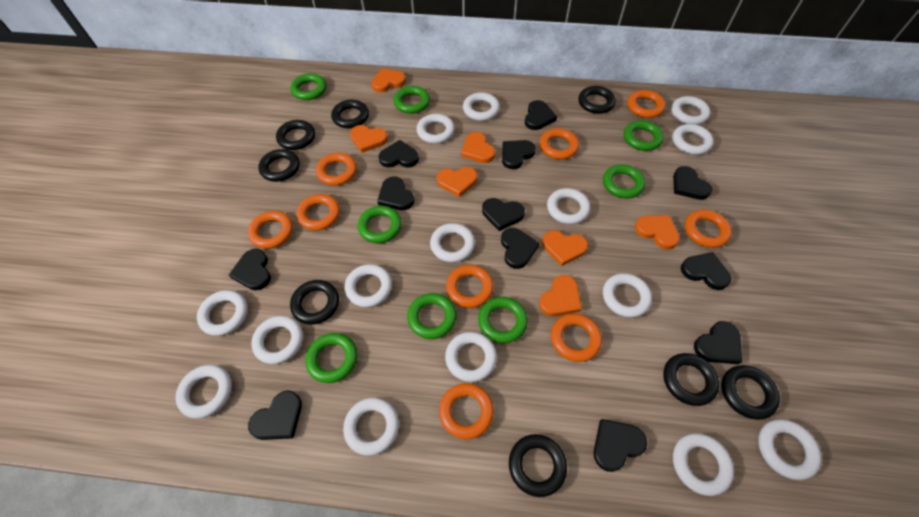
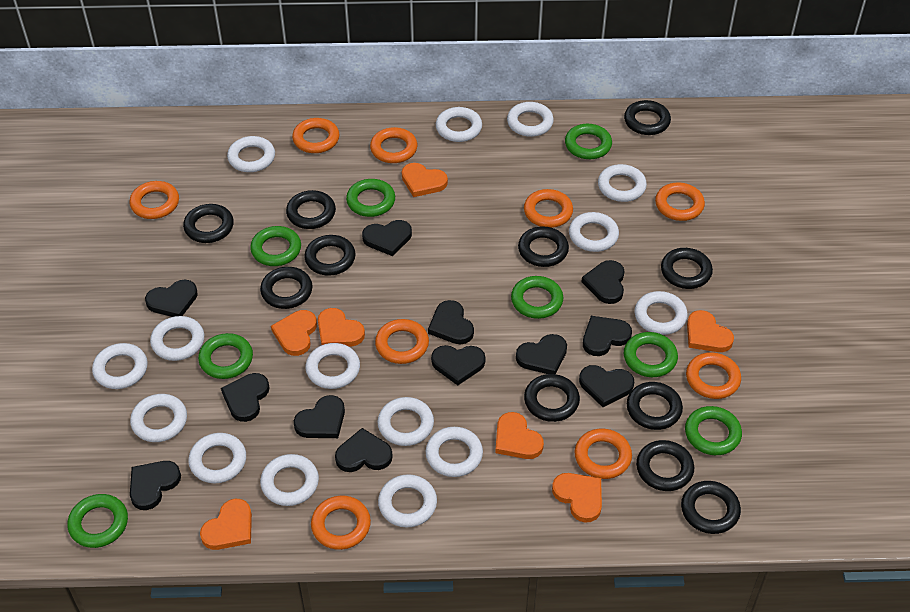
black ring: 8 -> 11

